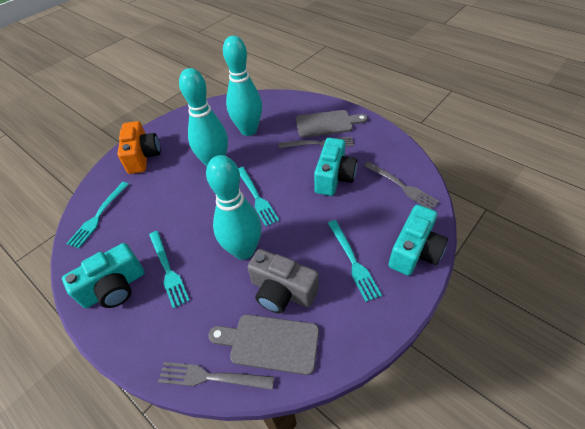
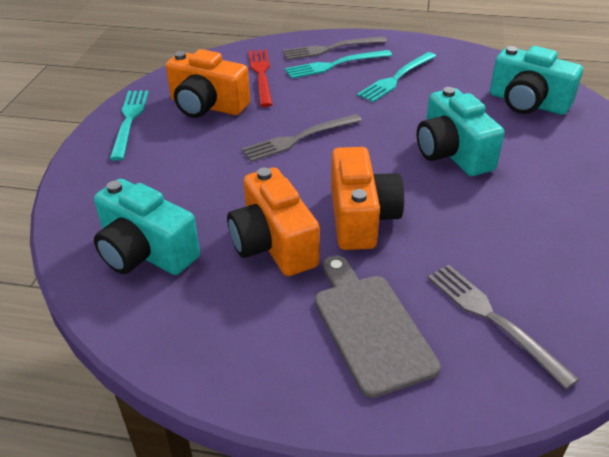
grey camera: 1 -> 0
grey cutting board: 2 -> 1
orange camera: 1 -> 3
red fork: 0 -> 1
turquoise bowling pin: 3 -> 0
turquoise fork: 4 -> 3

